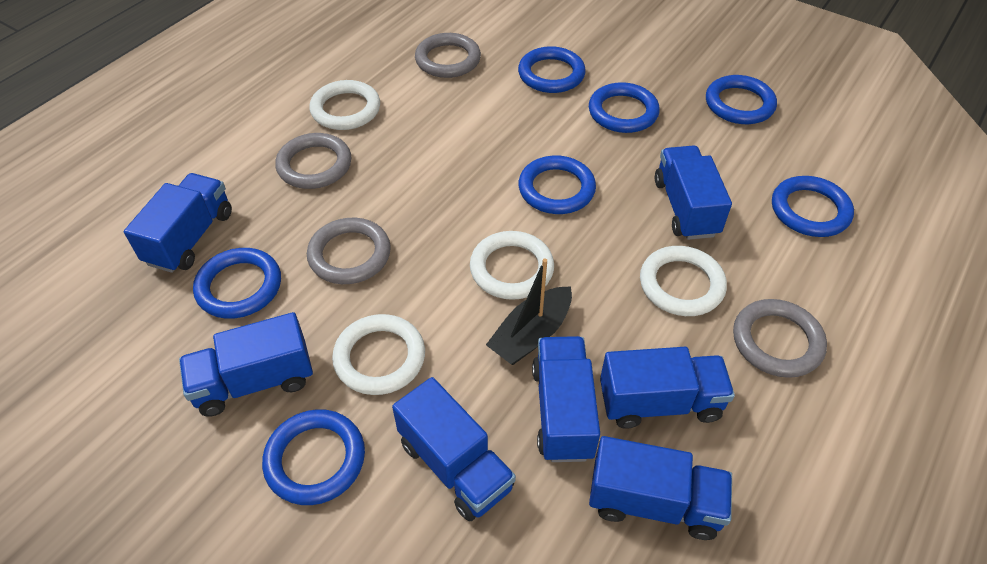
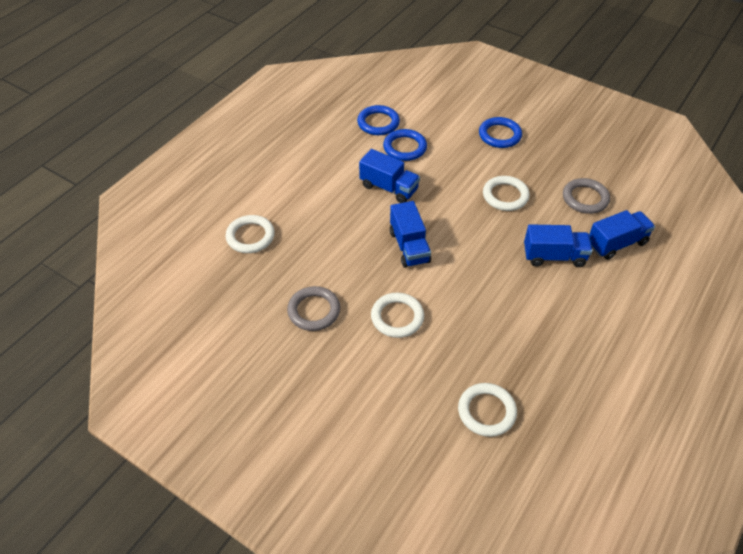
black boat: 1 -> 0
blue ring: 7 -> 3
blue truck: 7 -> 4
grey ring: 4 -> 2

